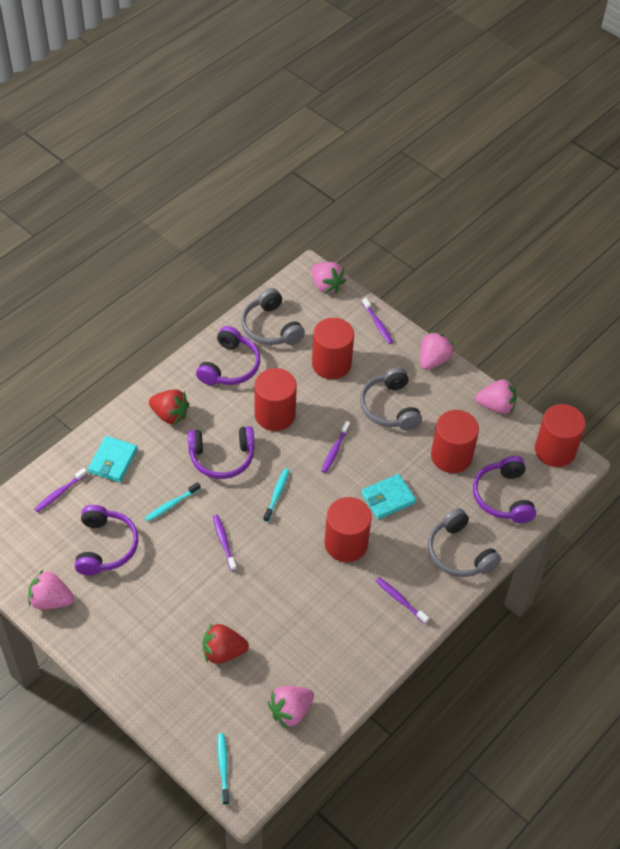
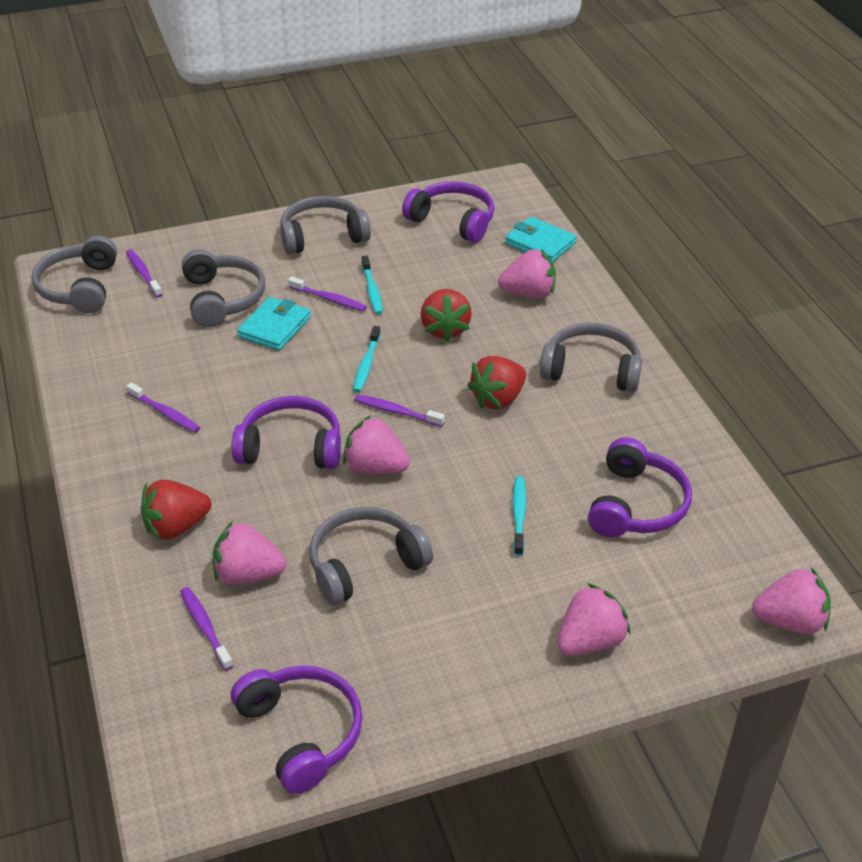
grey headphones: 3 -> 5
red cylinder: 5 -> 0
red strawberry: 2 -> 3

